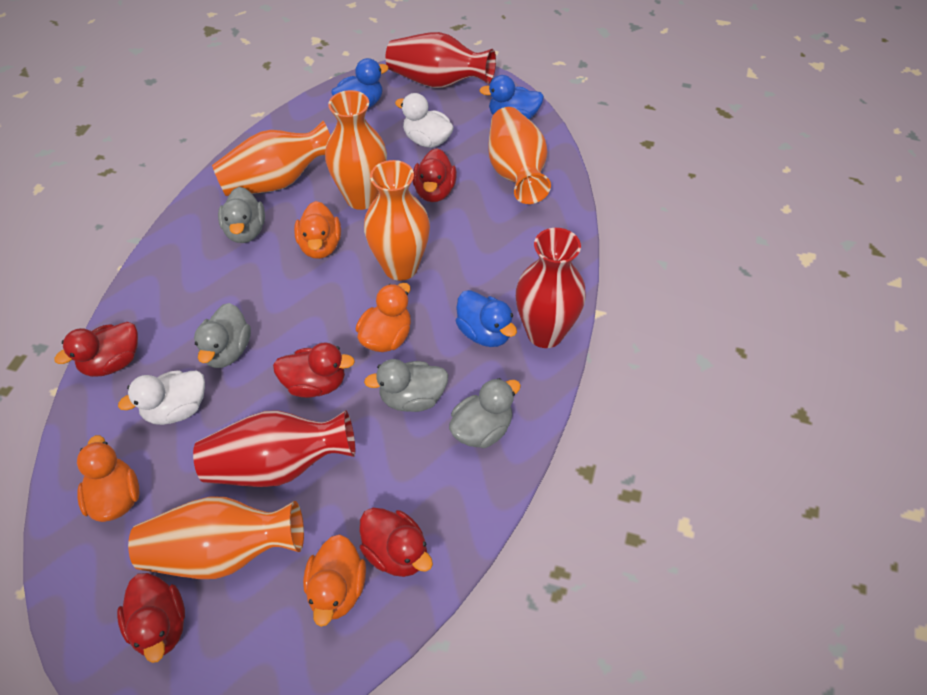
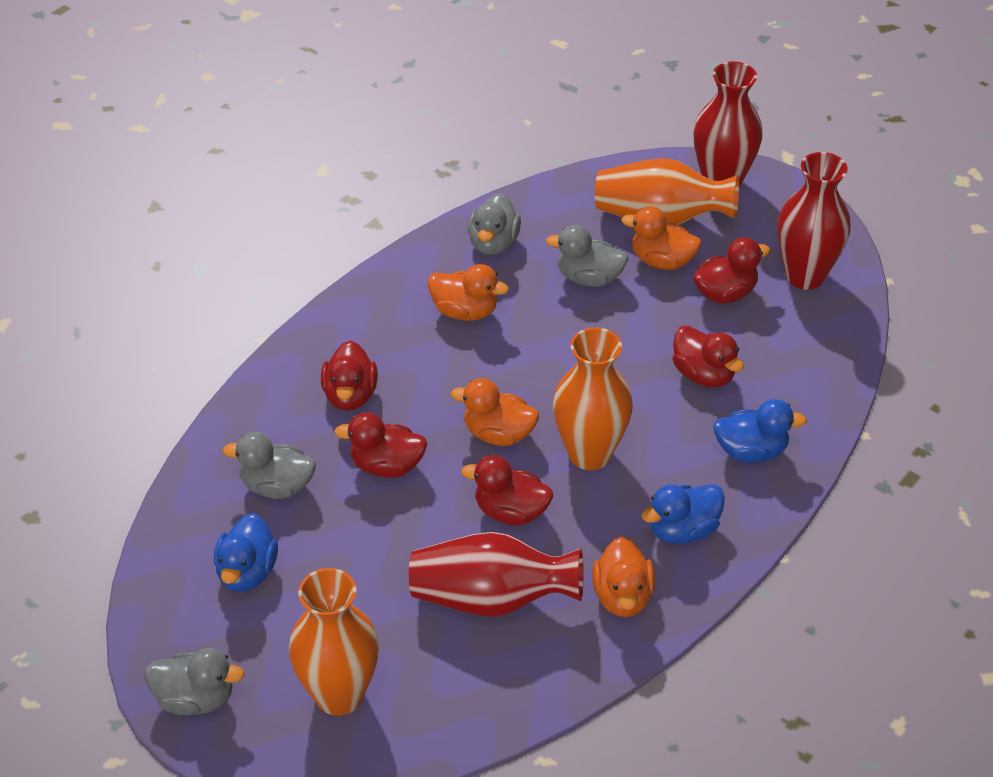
orange vase: 5 -> 3
white duck: 2 -> 0

